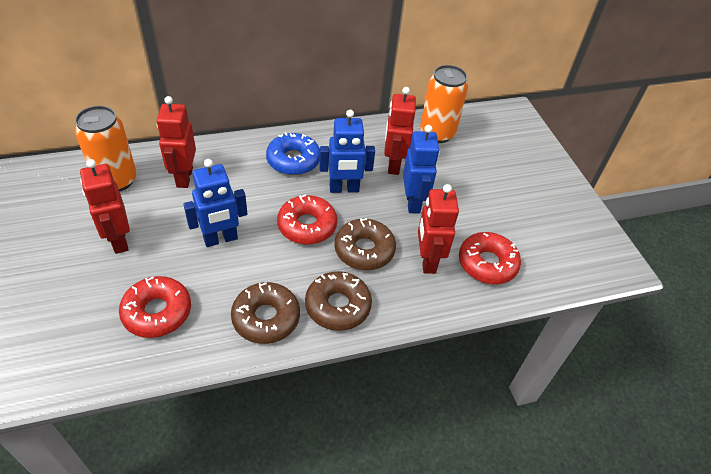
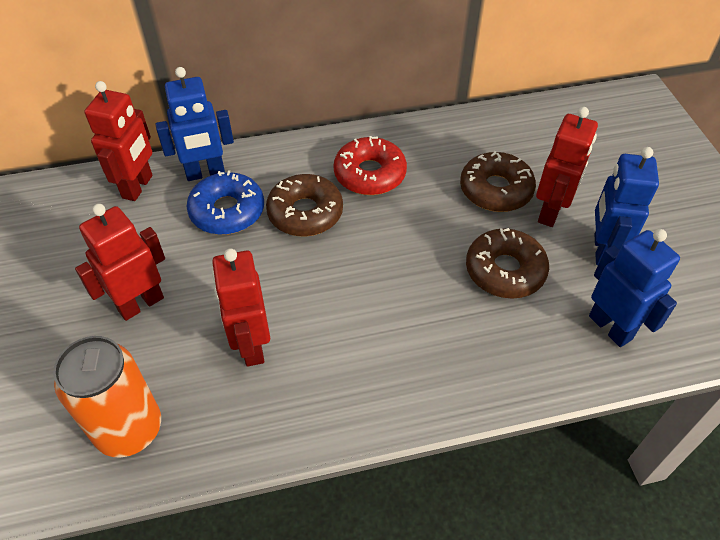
orange can: 2 -> 1
red donut: 3 -> 1

